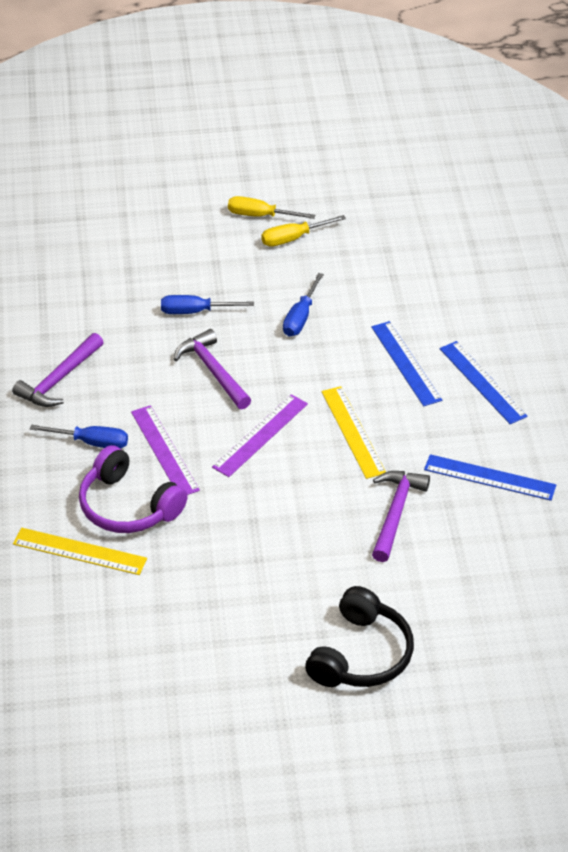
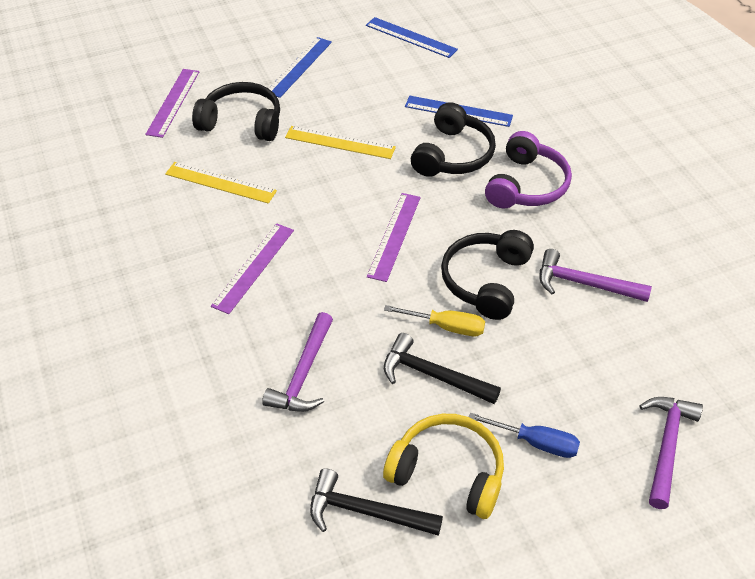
black hammer: 0 -> 2
black headphones: 1 -> 3
blue screwdriver: 3 -> 1
purple ruler: 2 -> 3
yellow headphones: 0 -> 1
yellow screwdriver: 2 -> 1

